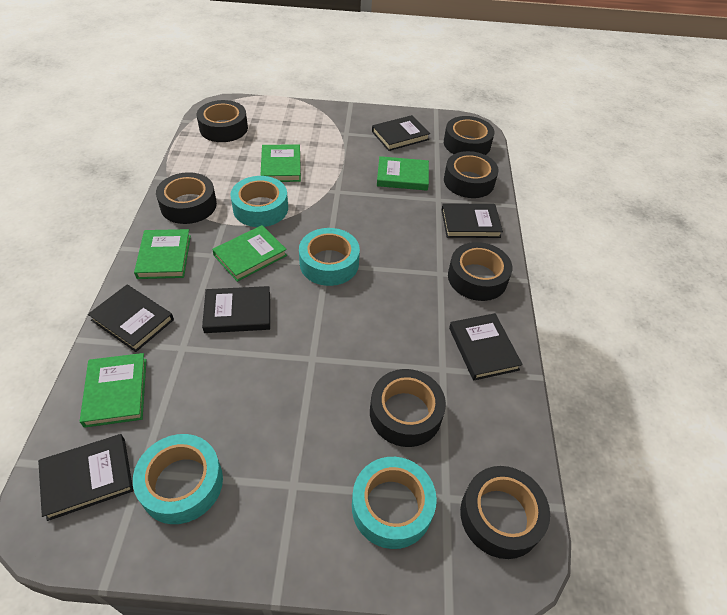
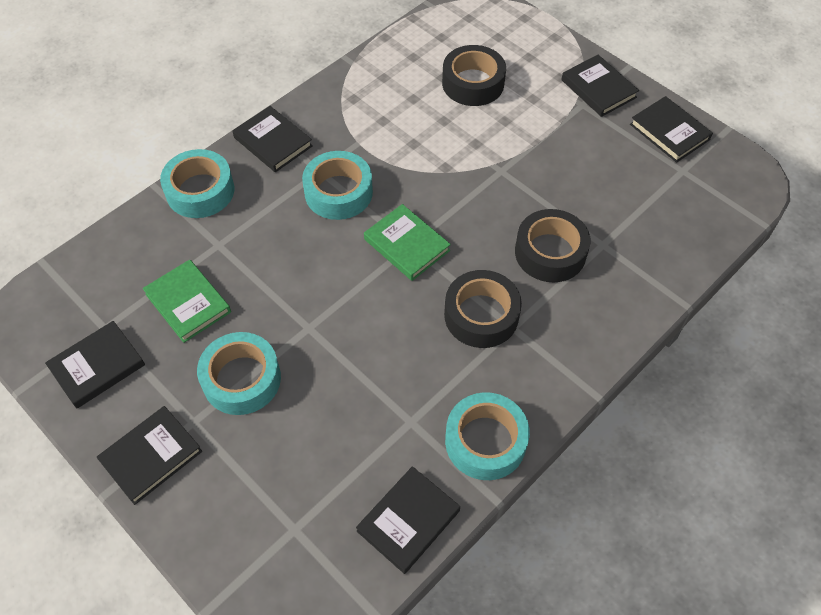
black tape: 7 -> 3
green book: 5 -> 2

